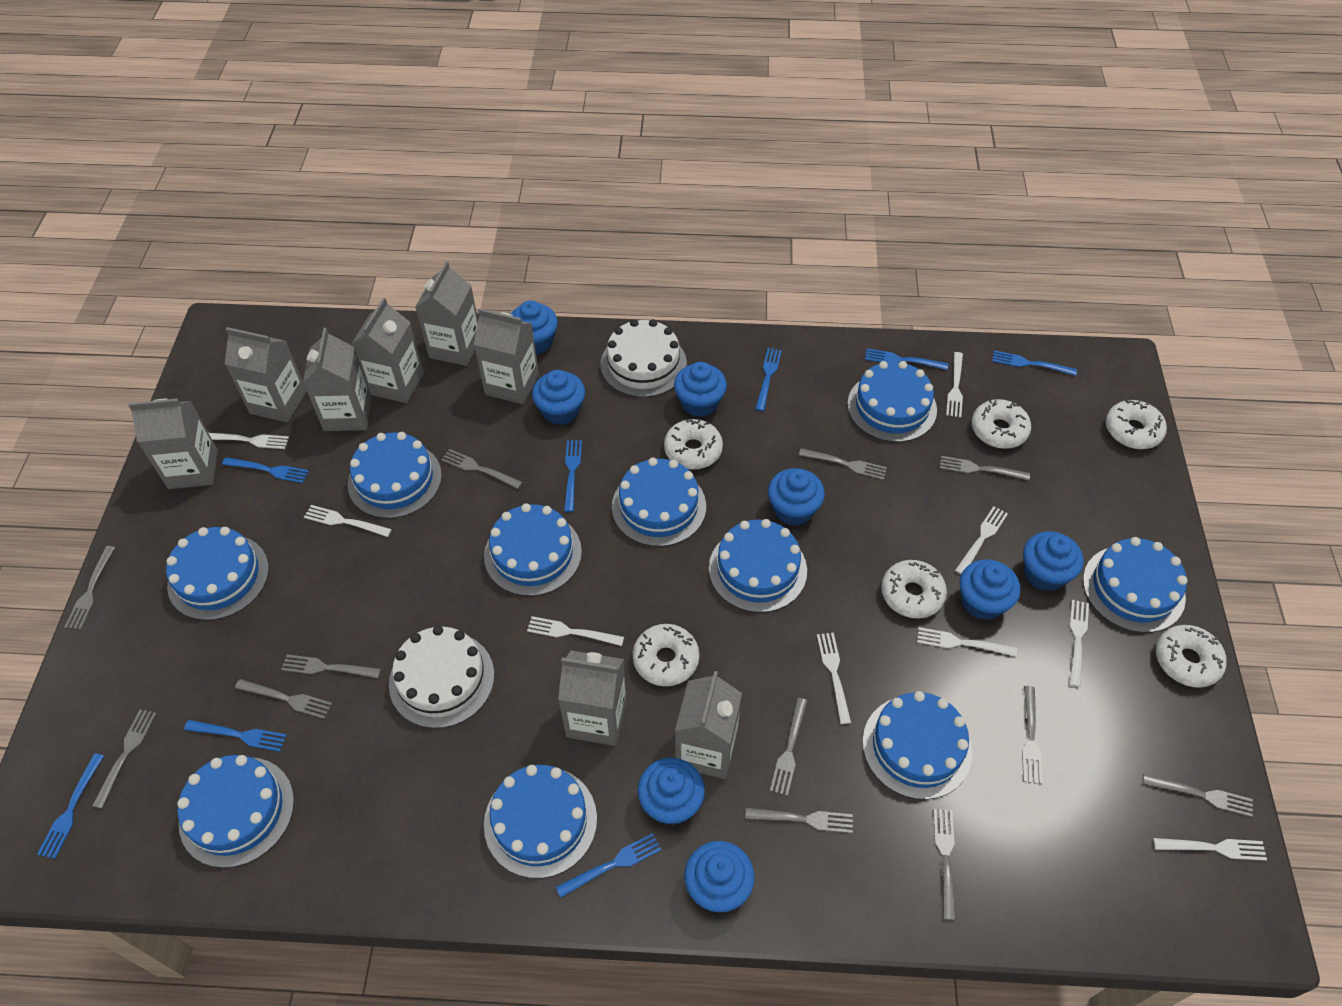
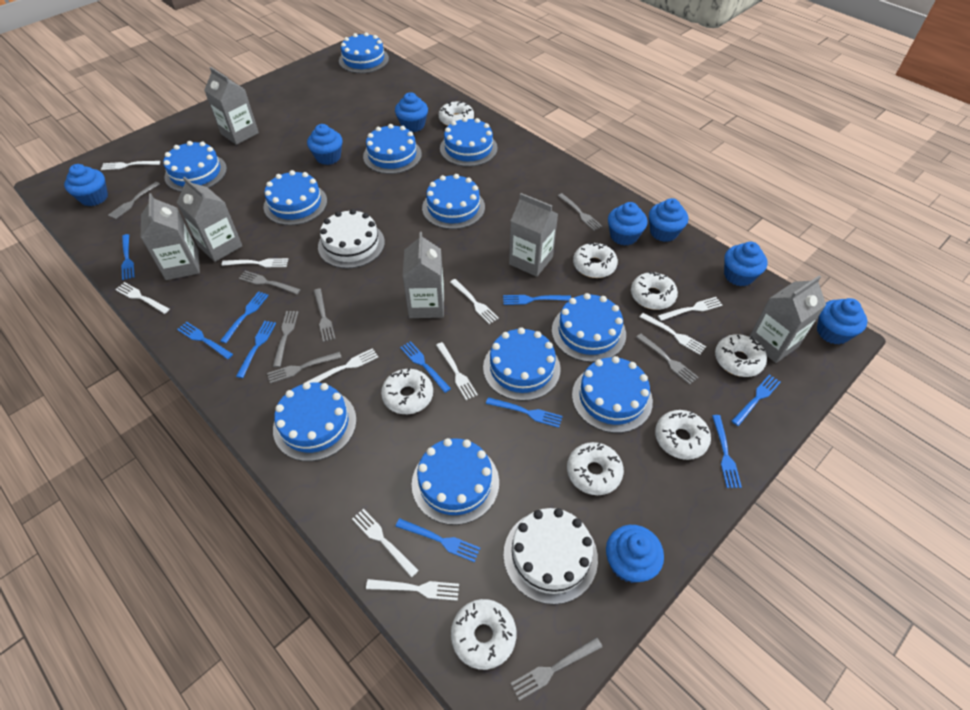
blue cake: 10 -> 11
blue fork: 8 -> 10
grey carton: 8 -> 6
grey fork: 12 -> 8
white donut: 6 -> 8
white fork: 9 -> 10

